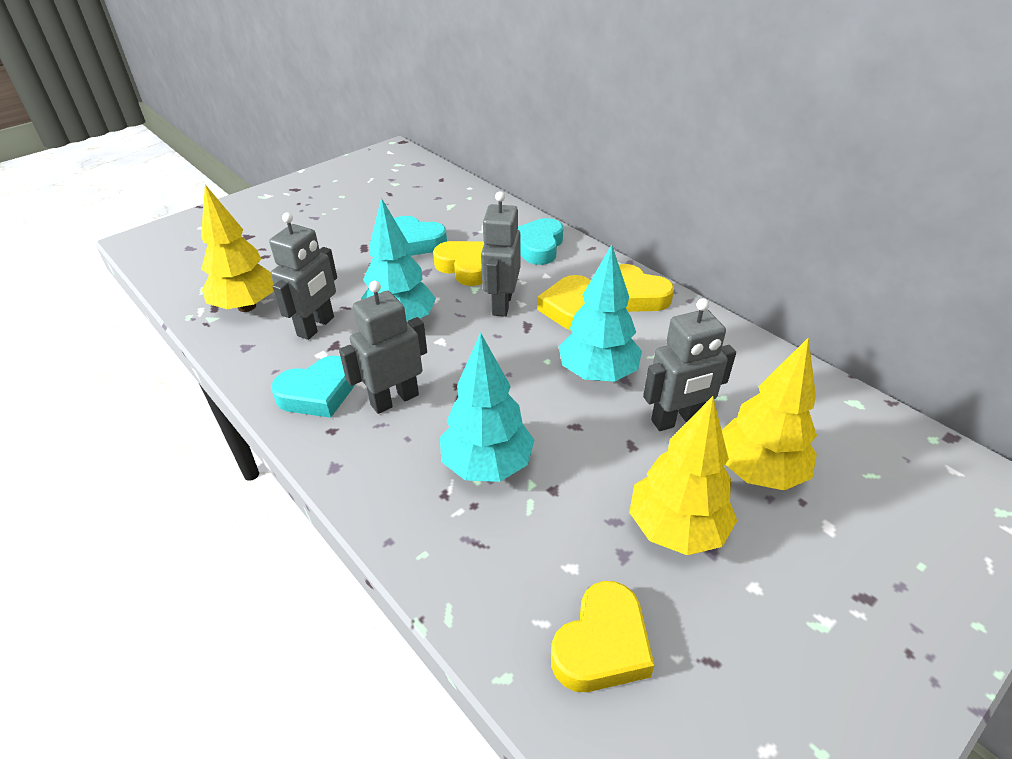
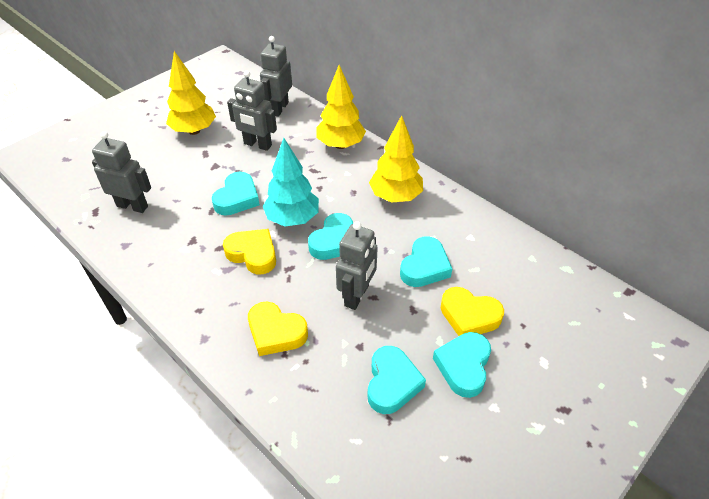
turquoise heart: 3 -> 5
turquoise tree: 3 -> 1
yellow heart: 4 -> 3

